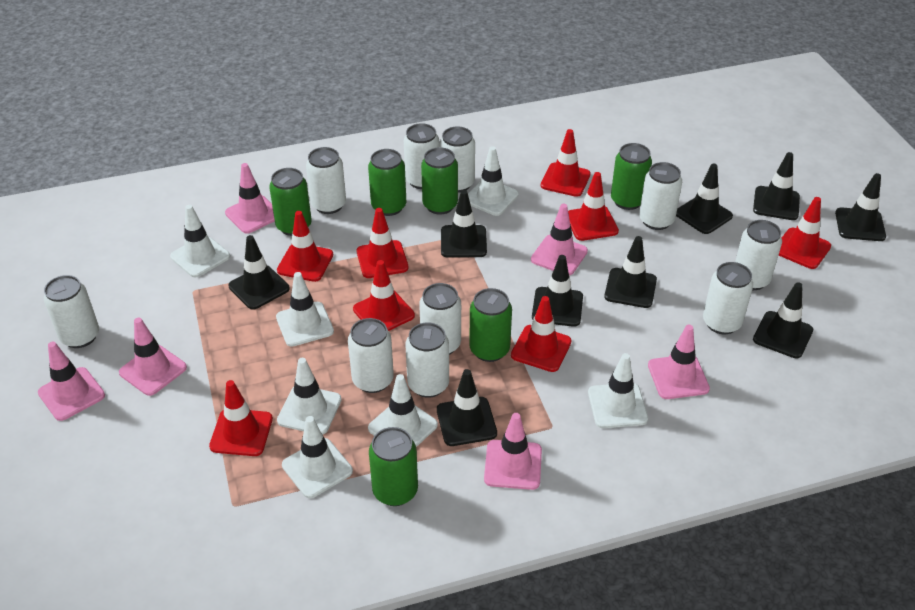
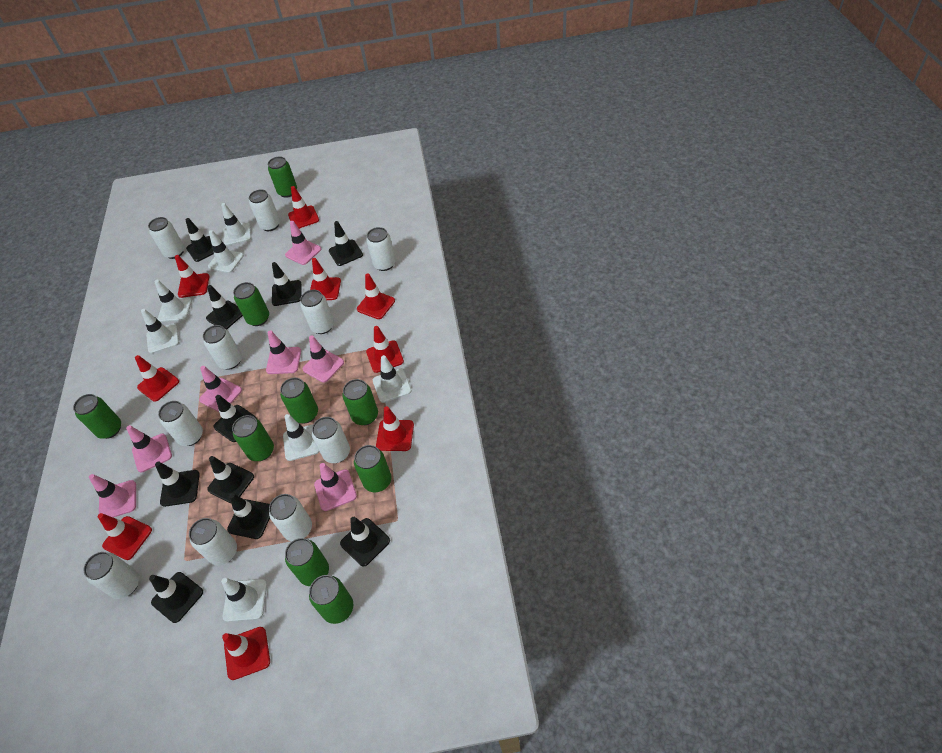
black traffic cone: 9 -> 10
green can: 6 -> 9
pink traffic cone: 6 -> 7
red traffic cone: 8 -> 9

